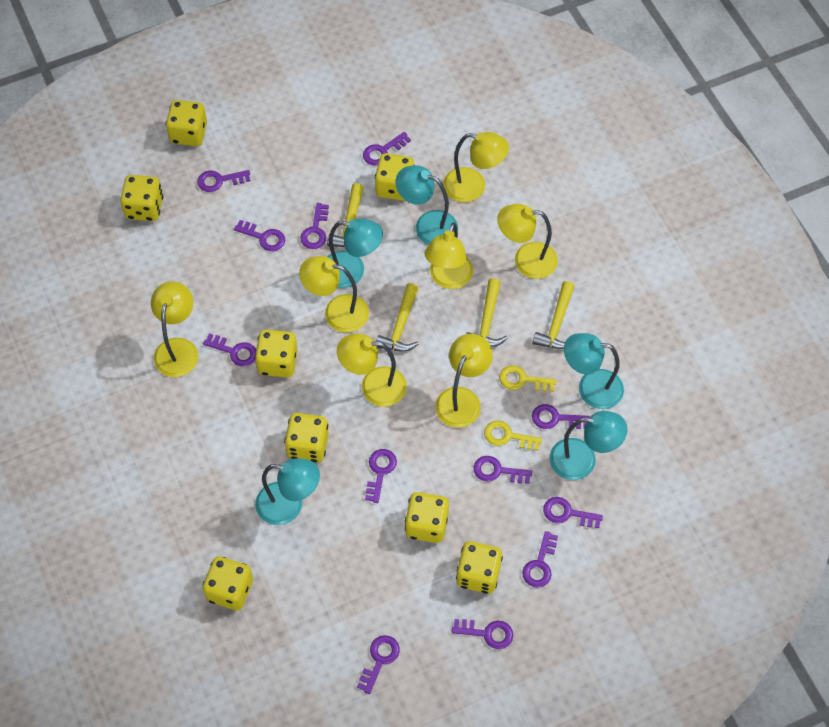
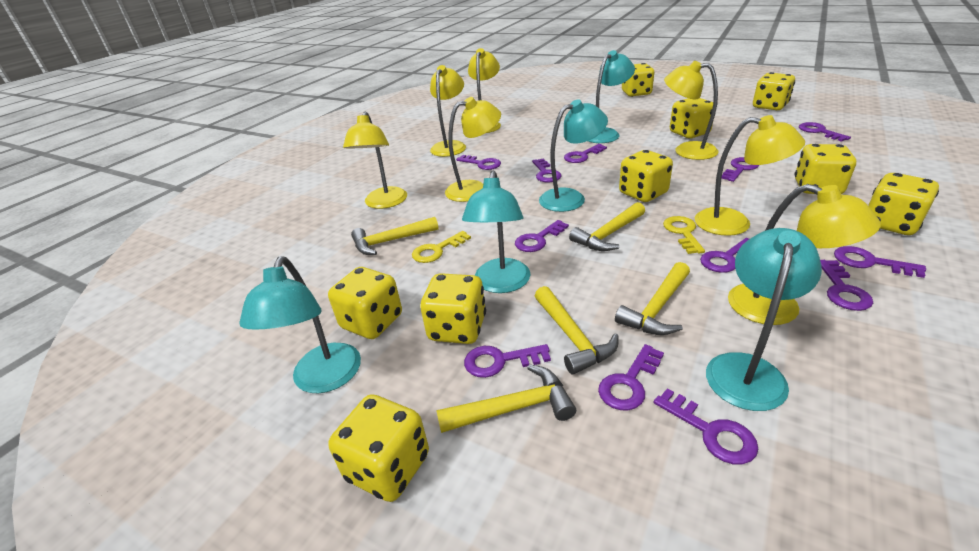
yellow dice: 8 -> 9
yellow hammer: 4 -> 5

